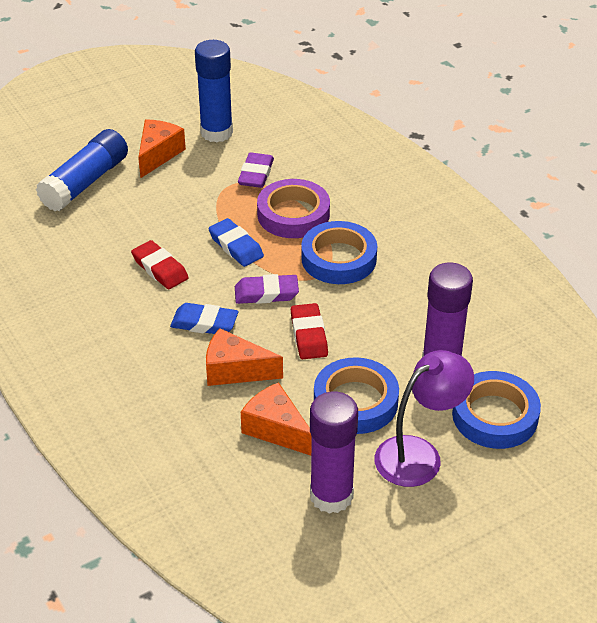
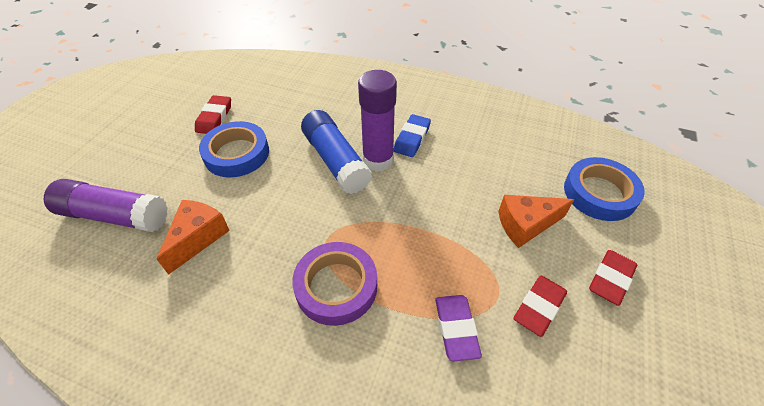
blue eraser: 2 -> 1
blue glue stick: 2 -> 1
blue tape: 3 -> 2
orange cheese: 3 -> 2
purple eraser: 2 -> 1
purple lamp: 1 -> 0
red eraser: 2 -> 3

